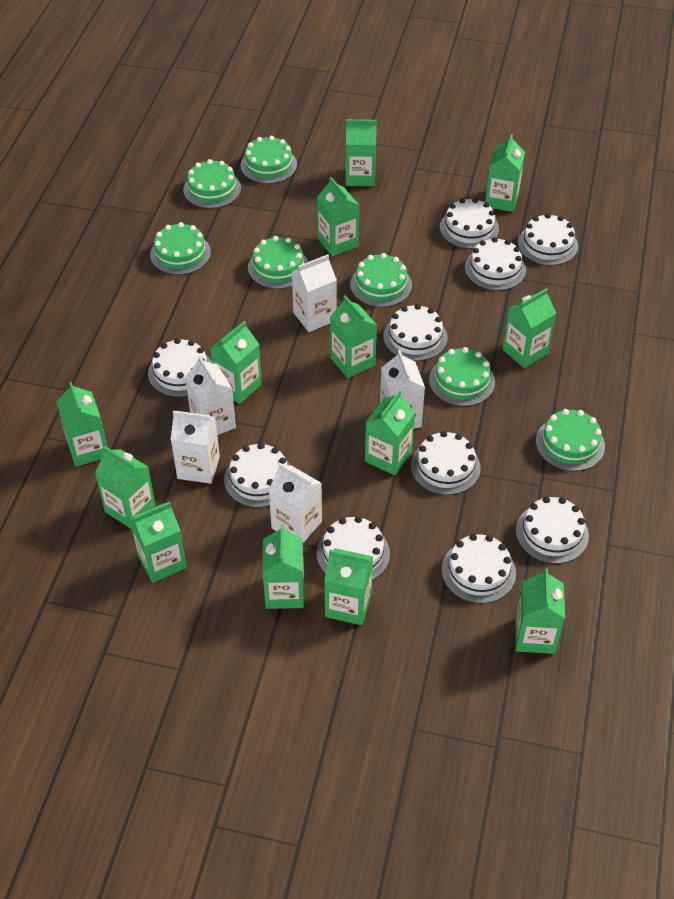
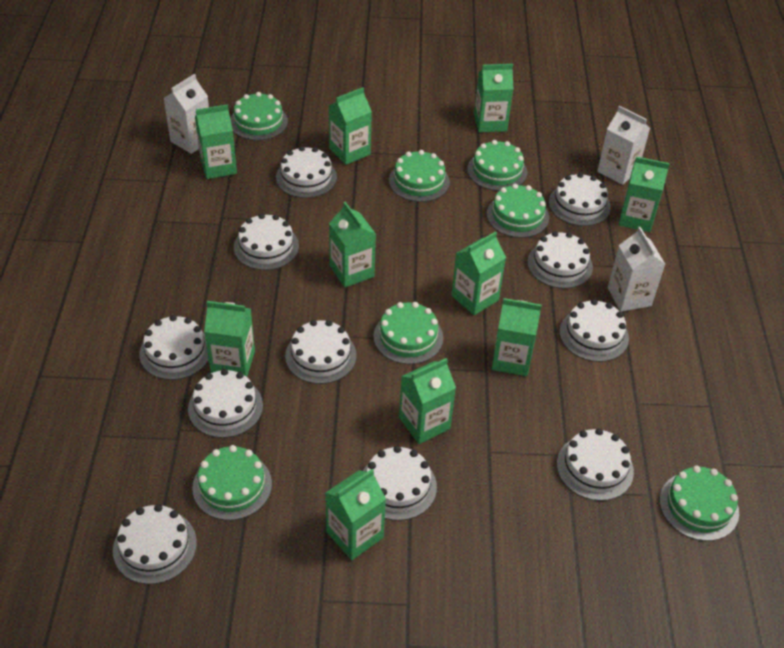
green carton: 13 -> 10
white cake: 10 -> 11
white carton: 5 -> 3

